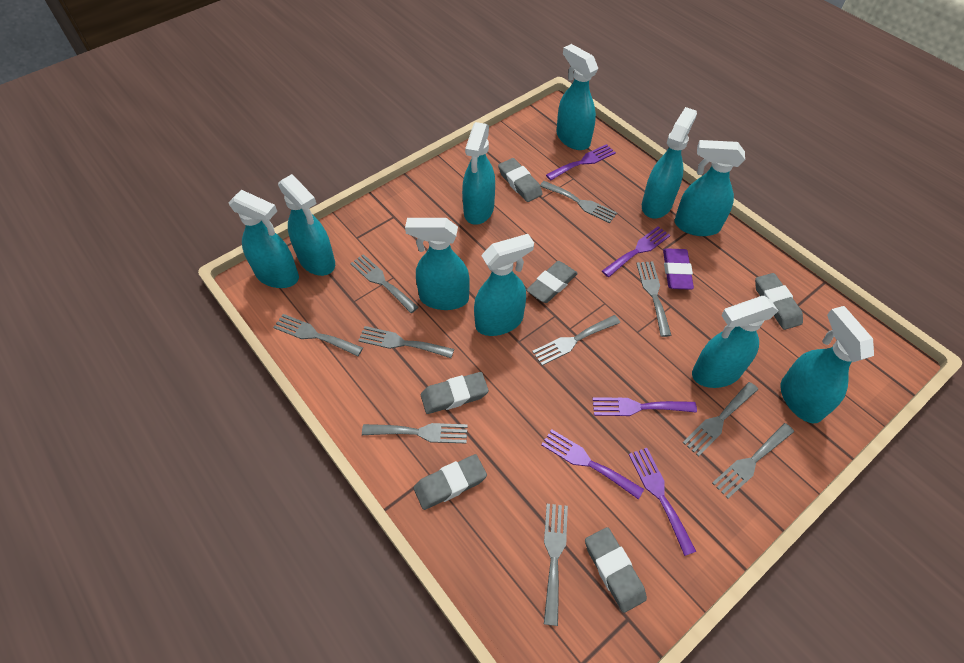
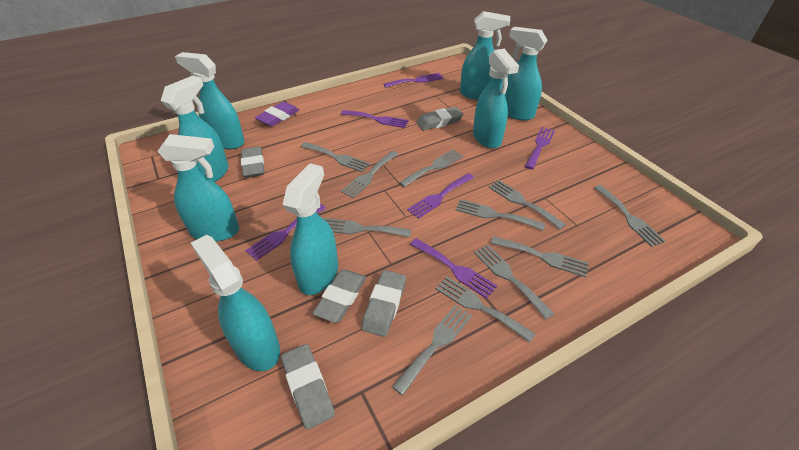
grey eraser: 6 -> 5
grey fork: 10 -> 11
purple fork: 5 -> 6
turquoise spray bottle: 10 -> 8

